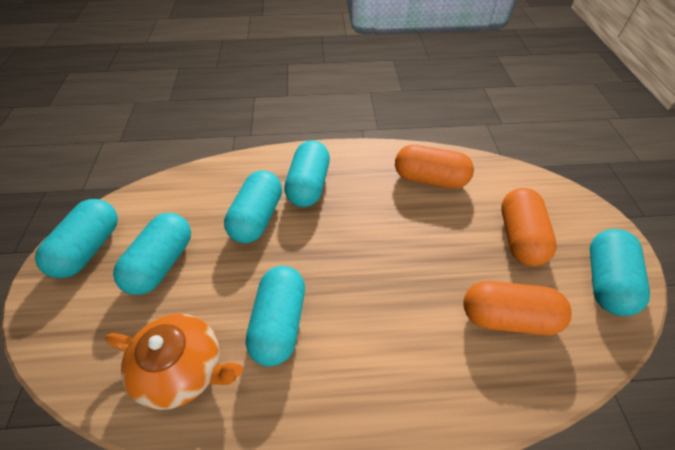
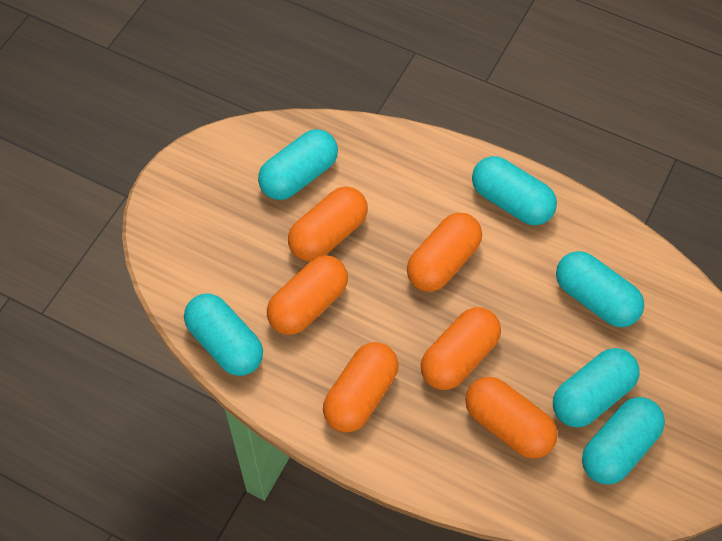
orange capsule: 3 -> 6
orange teapot: 1 -> 0

